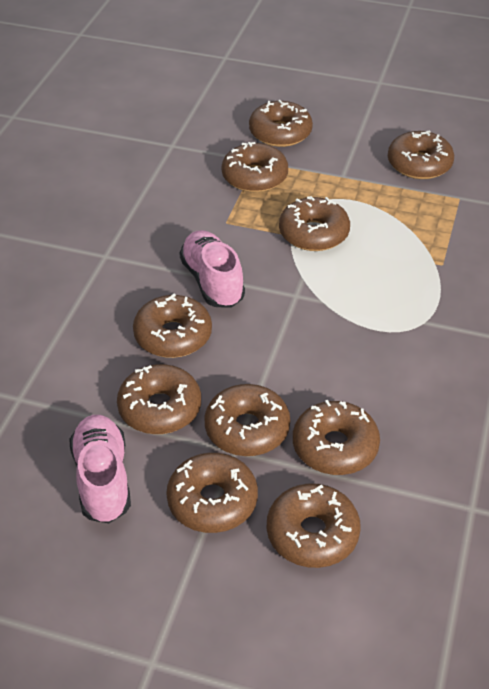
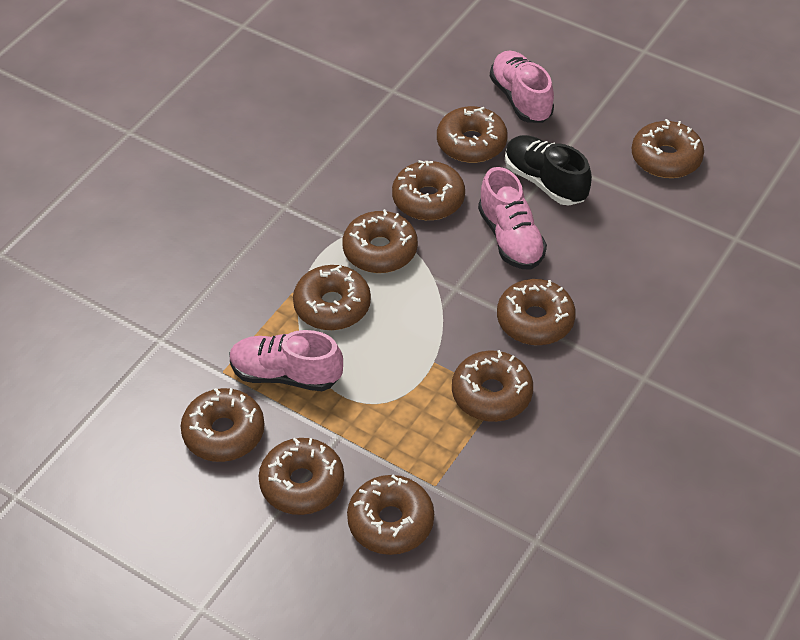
black shoe: 0 -> 1
pink shoe: 2 -> 3

